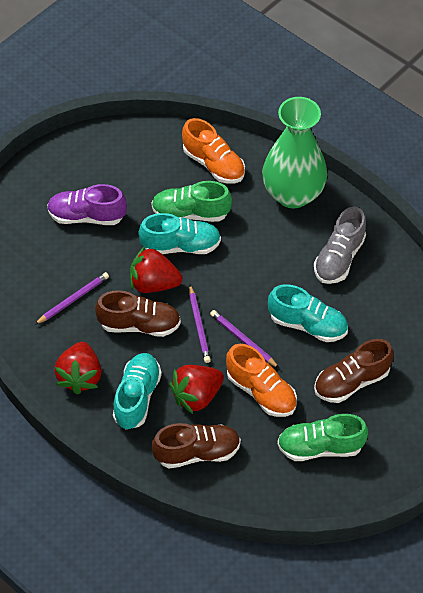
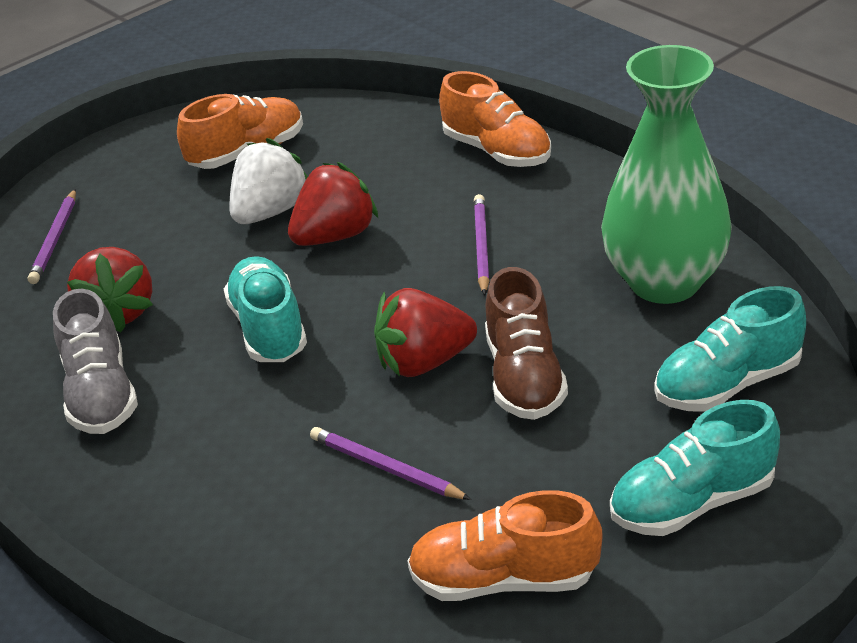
brown shoe: 3 -> 1
green shoe: 2 -> 0
orange shoe: 2 -> 3
purple shoe: 1 -> 0
white strawberry: 0 -> 1

